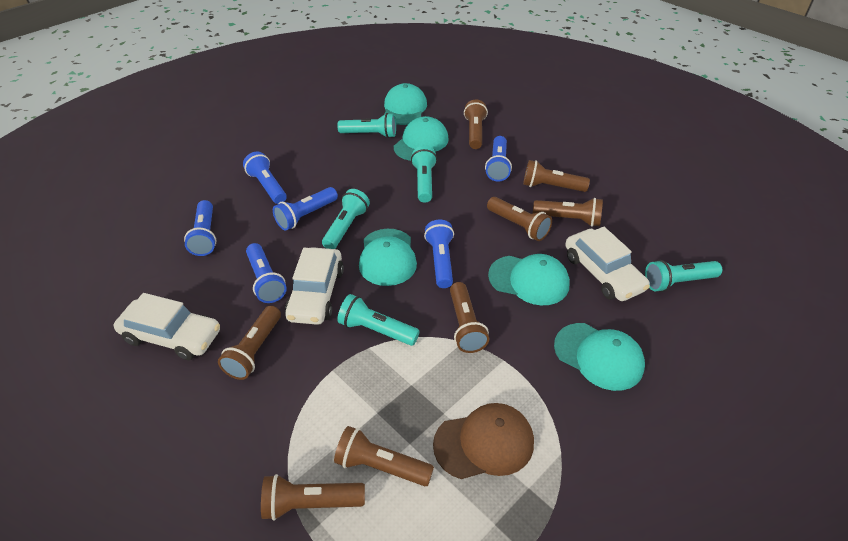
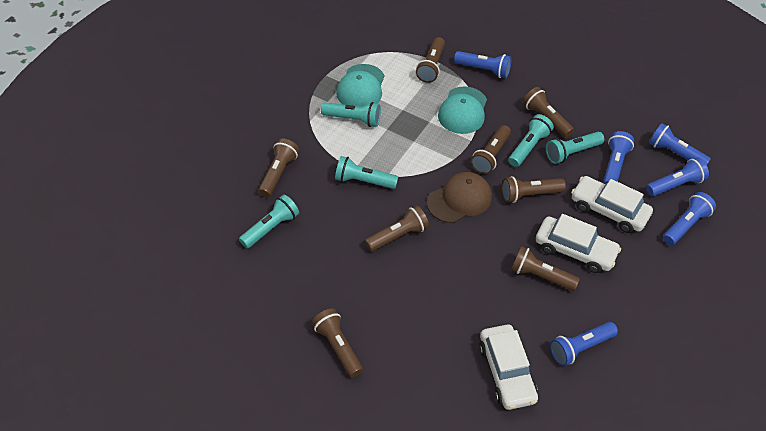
turquoise cap: 5 -> 2

